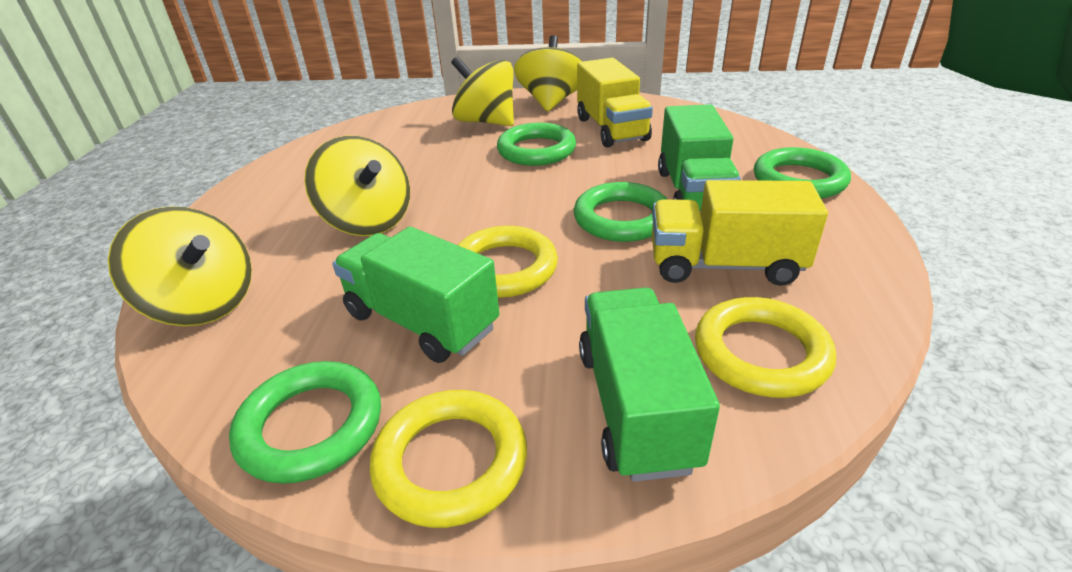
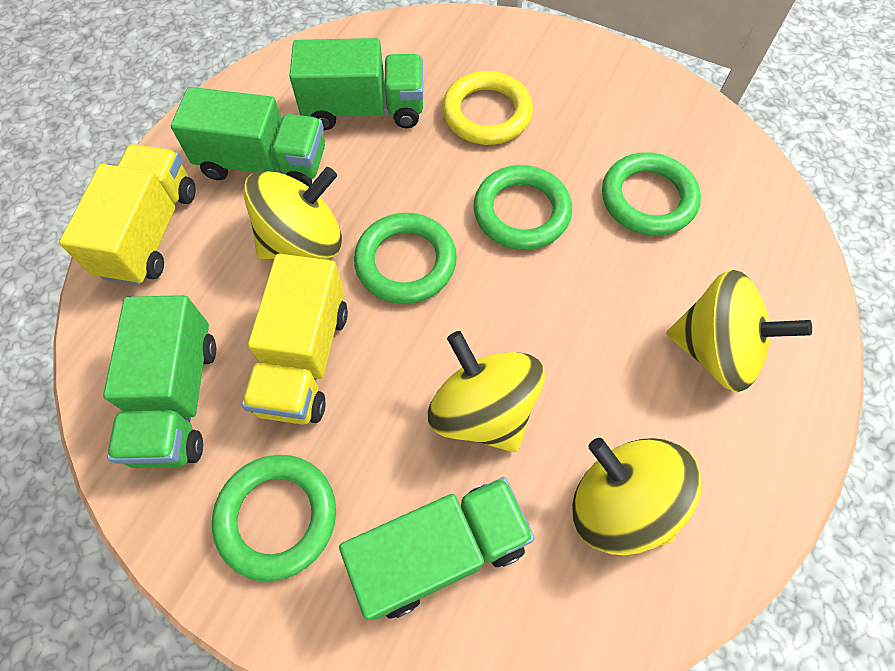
green truck: 3 -> 4
yellow ring: 3 -> 1

